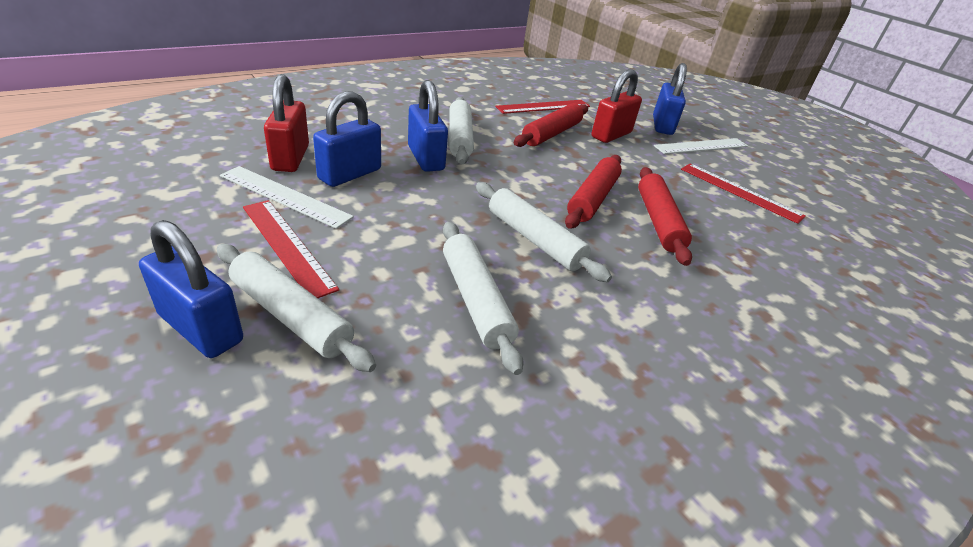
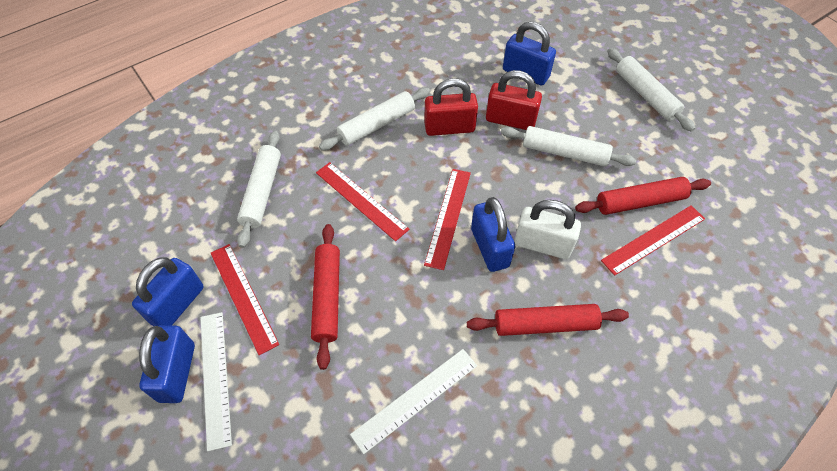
red ruler: 3 -> 4
white padlock: 0 -> 1

